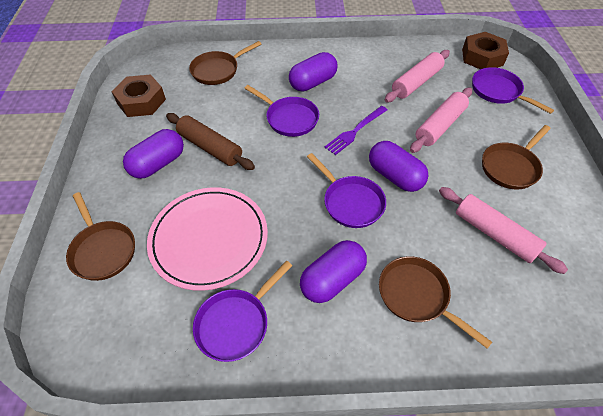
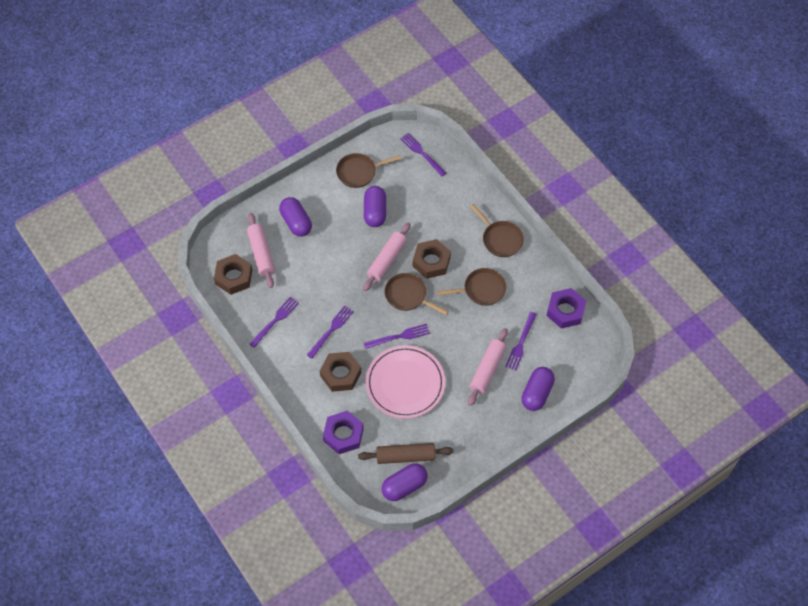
brown nut: 2 -> 3
purple fork: 1 -> 5
purple nut: 0 -> 2
purple pan: 4 -> 0

